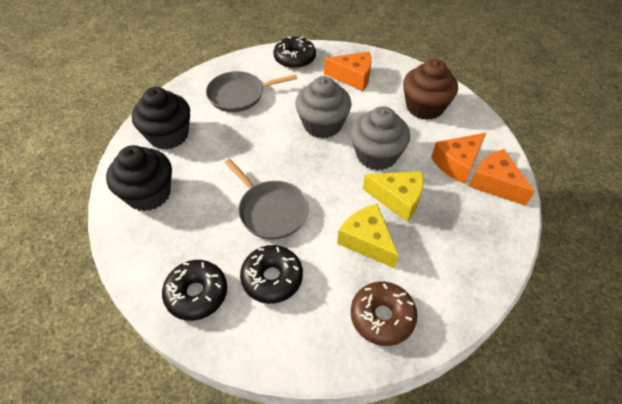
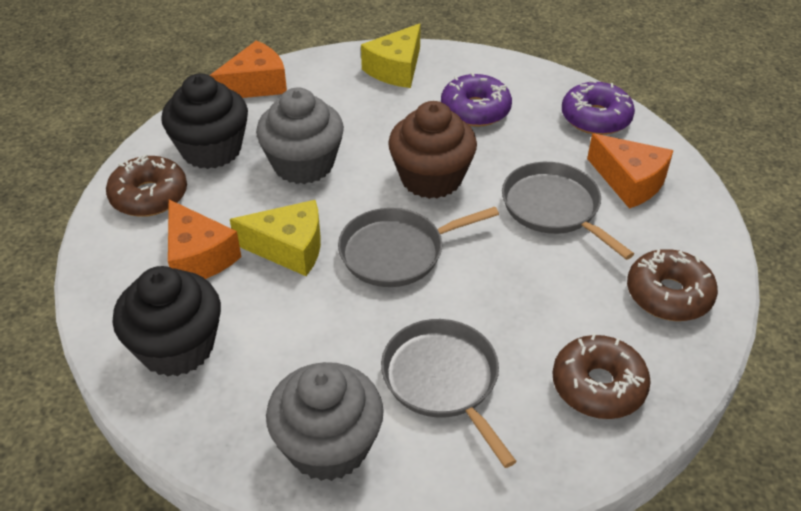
black donut: 3 -> 0
brown donut: 1 -> 3
grey pan: 2 -> 3
purple donut: 0 -> 2

